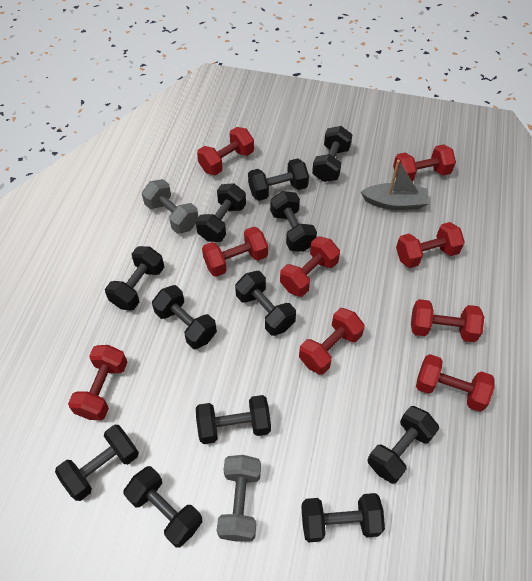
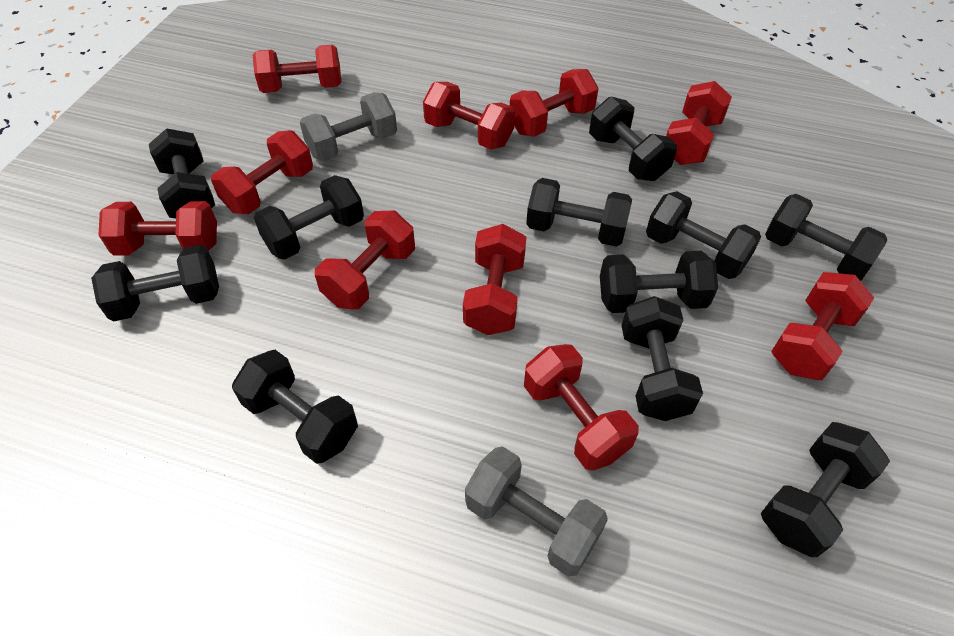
black dumbbell: 12 -> 11
grey boat: 1 -> 0
red dumbbell: 9 -> 10

